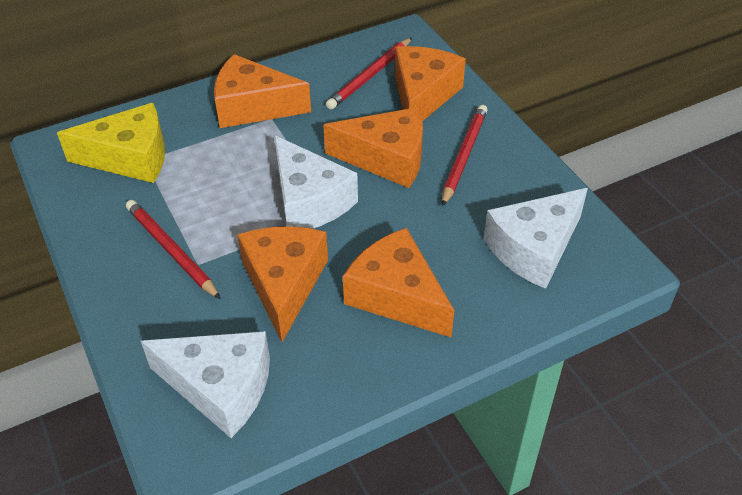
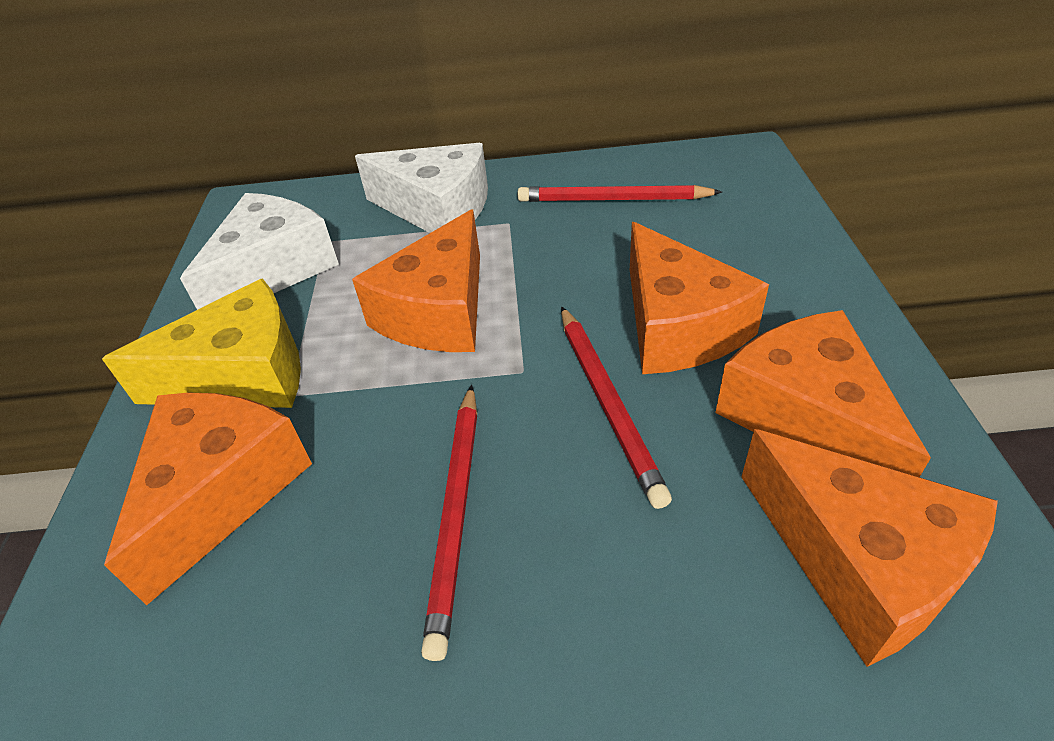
white cheese: 3 -> 2

